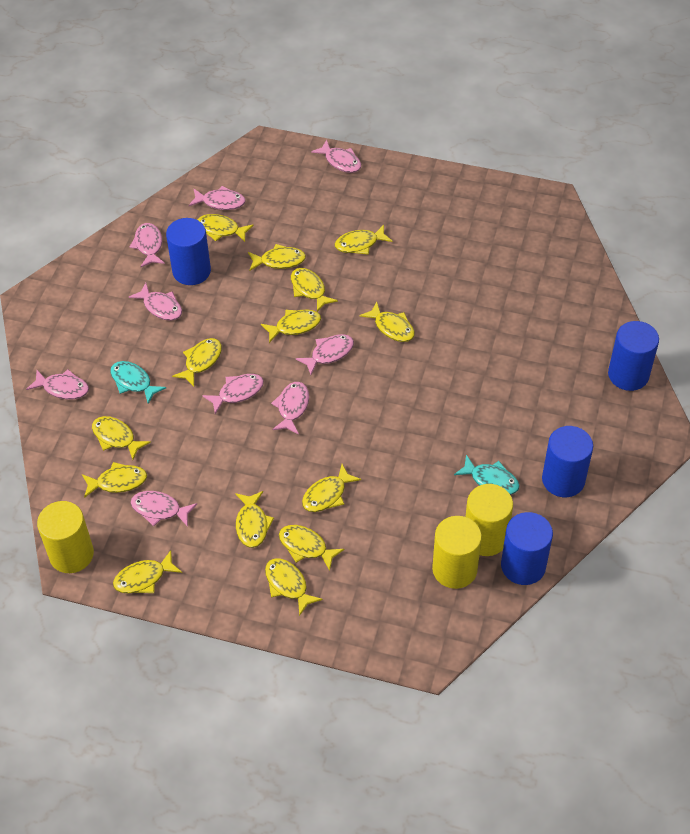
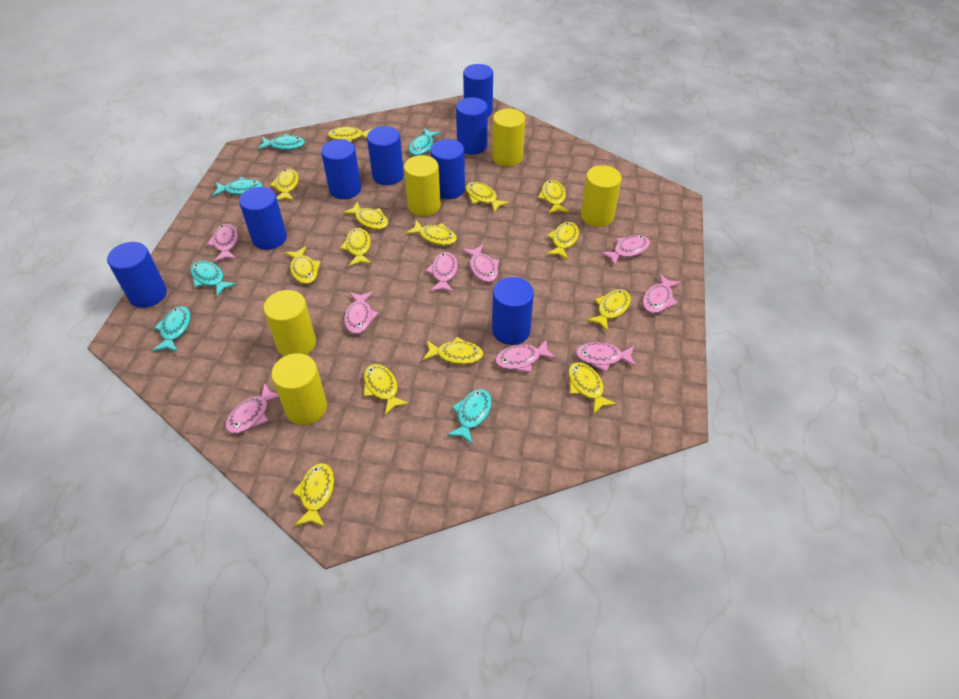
blue cylinder: 4 -> 8
turquoise fish: 2 -> 6
yellow cylinder: 3 -> 5

